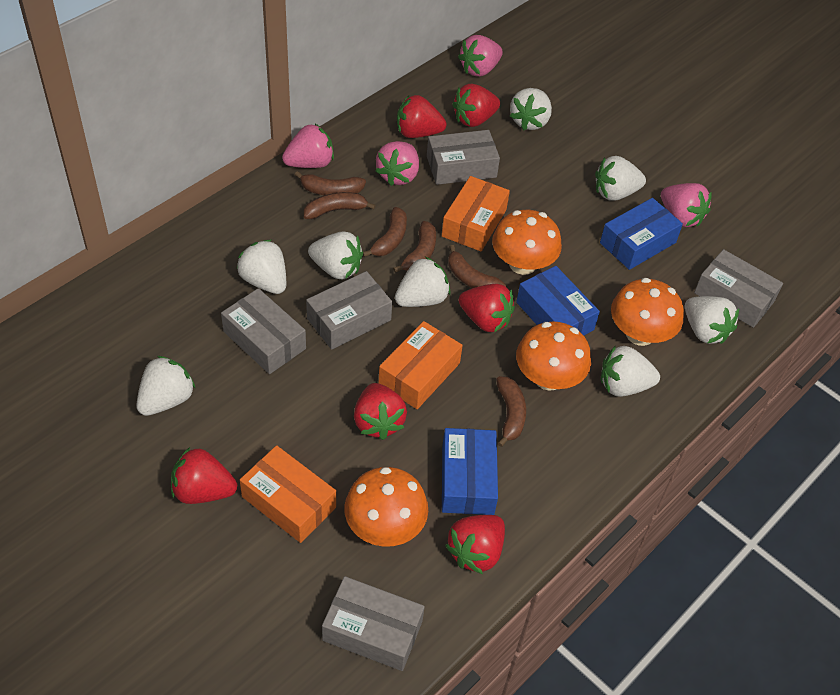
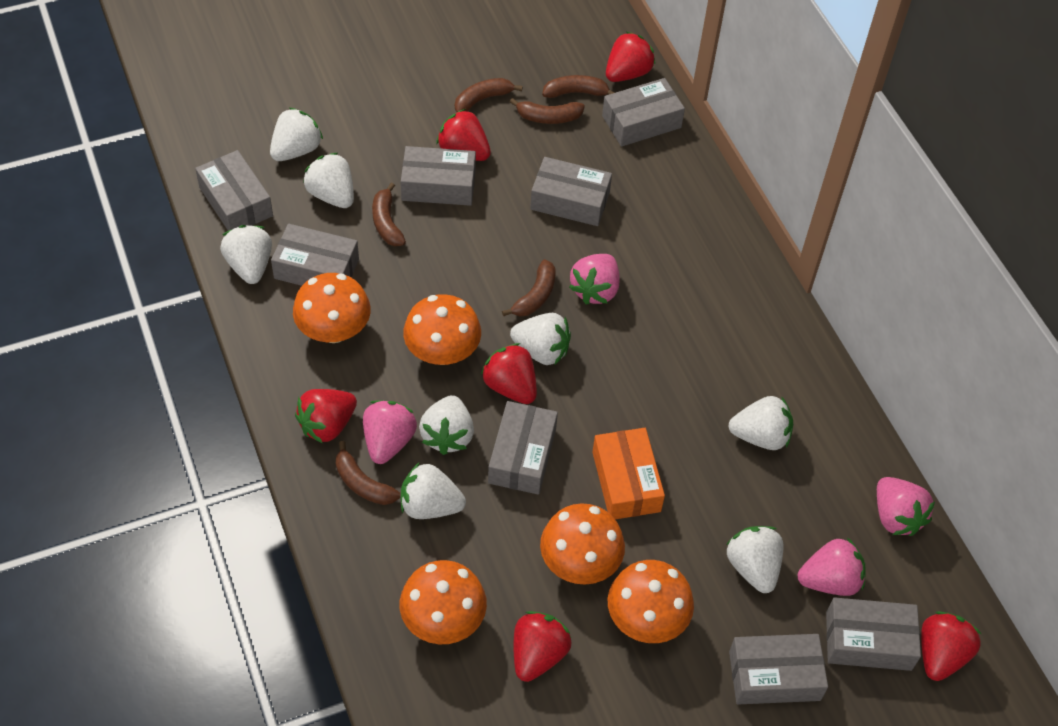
blue box: 3 -> 0
grey box: 5 -> 8
orange box: 3 -> 1
orange mushroom: 4 -> 5

